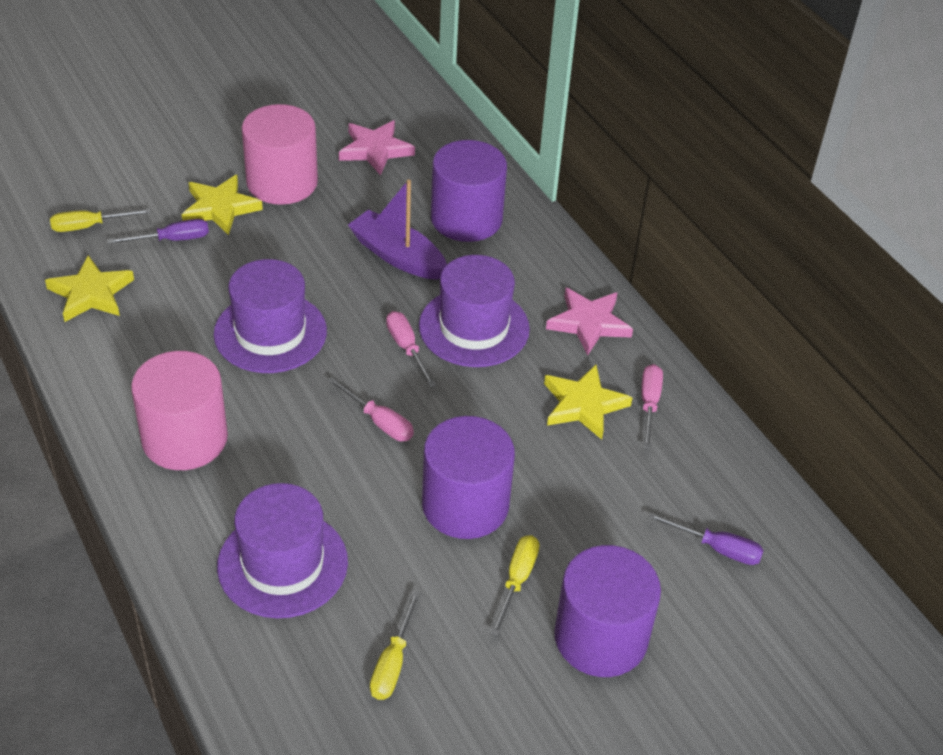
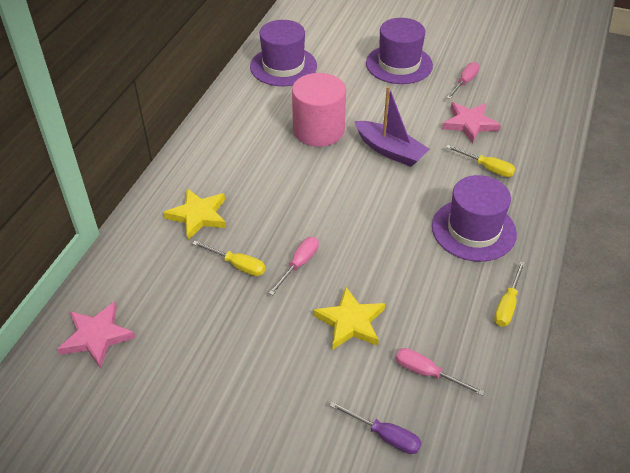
pink cylinder: 2 -> 1
purple cylinder: 3 -> 0
purple screwdriver: 2 -> 1
yellow star: 3 -> 2

